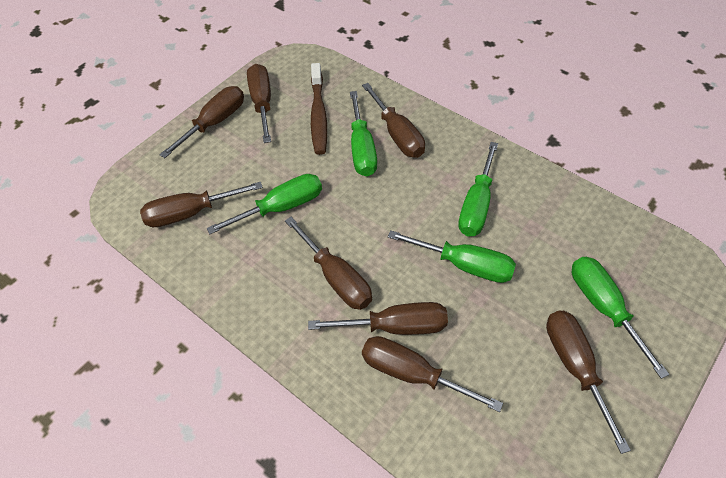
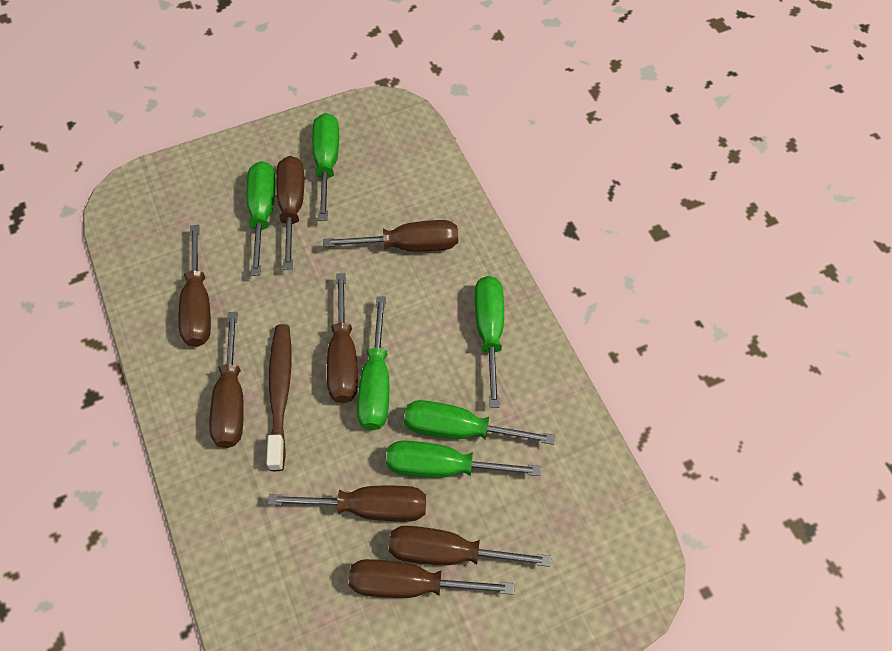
green screwdriver: 5 -> 6

